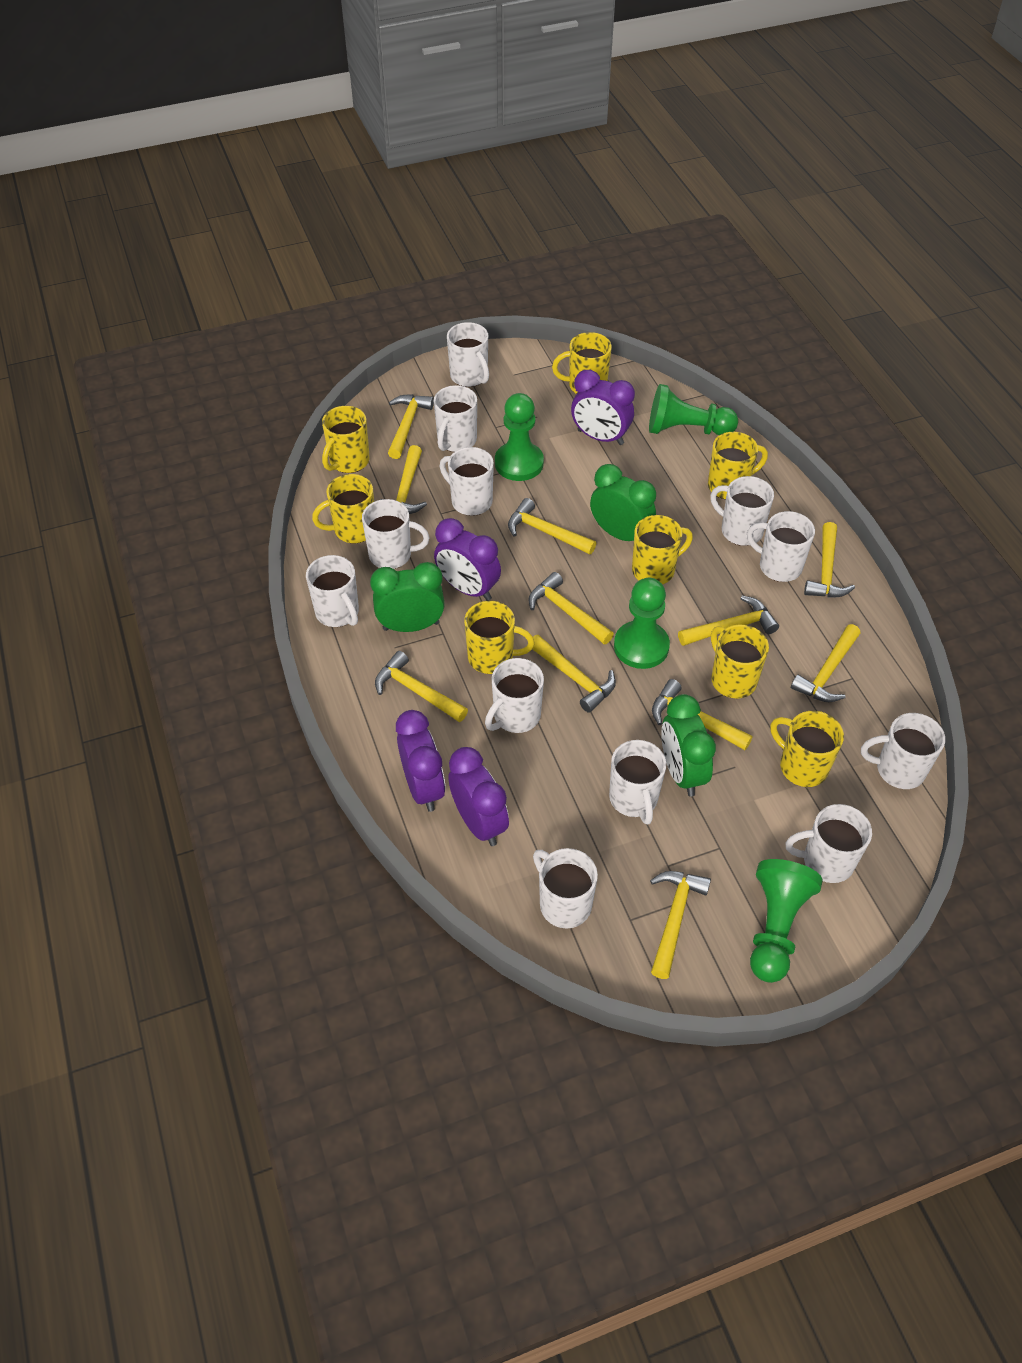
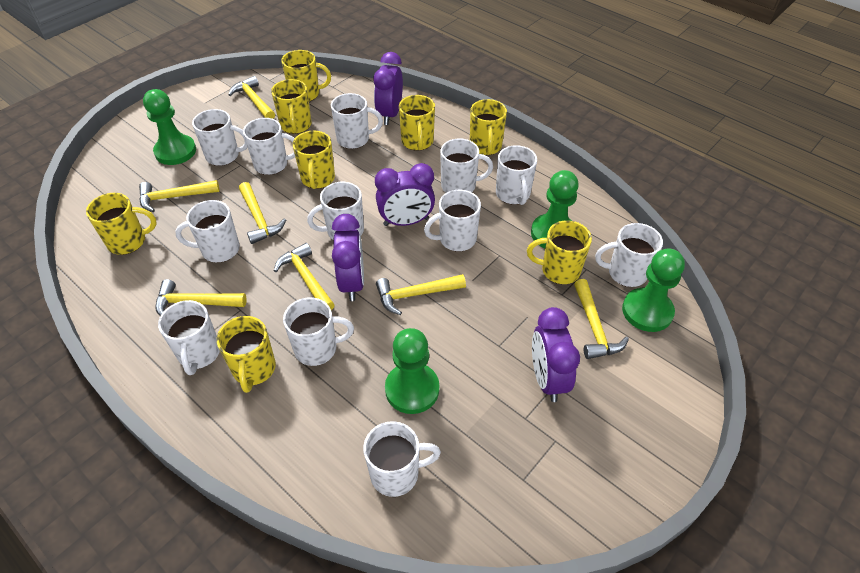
green clock: 3 -> 0
yellow hammer: 11 -> 7

